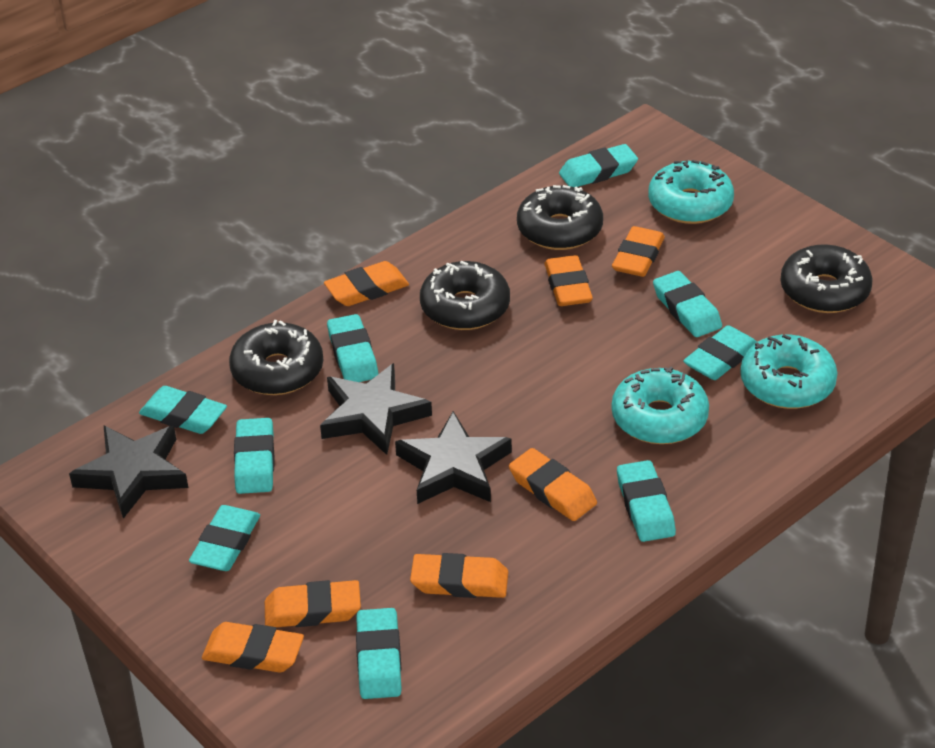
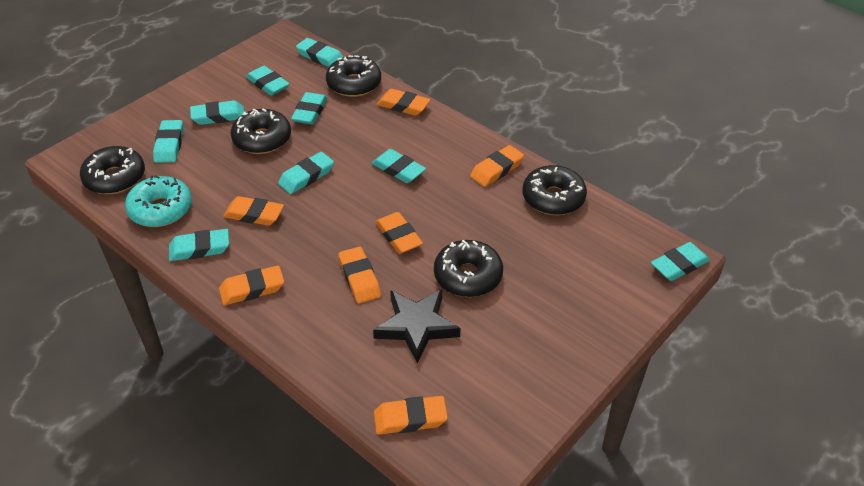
black donut: 4 -> 5
black star: 3 -> 1
turquoise donut: 3 -> 1

